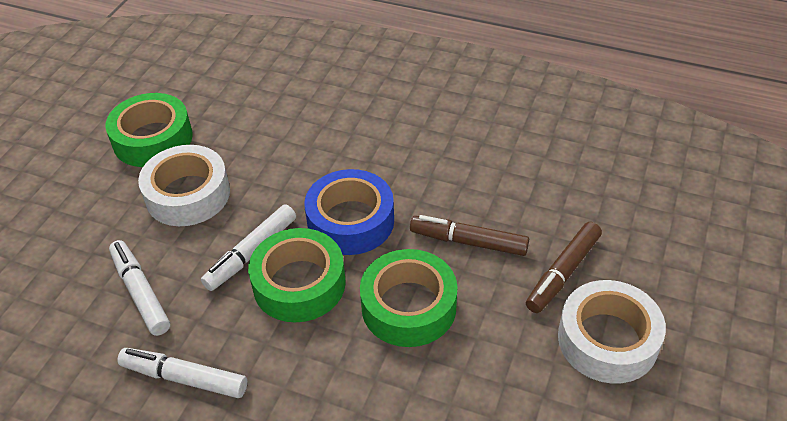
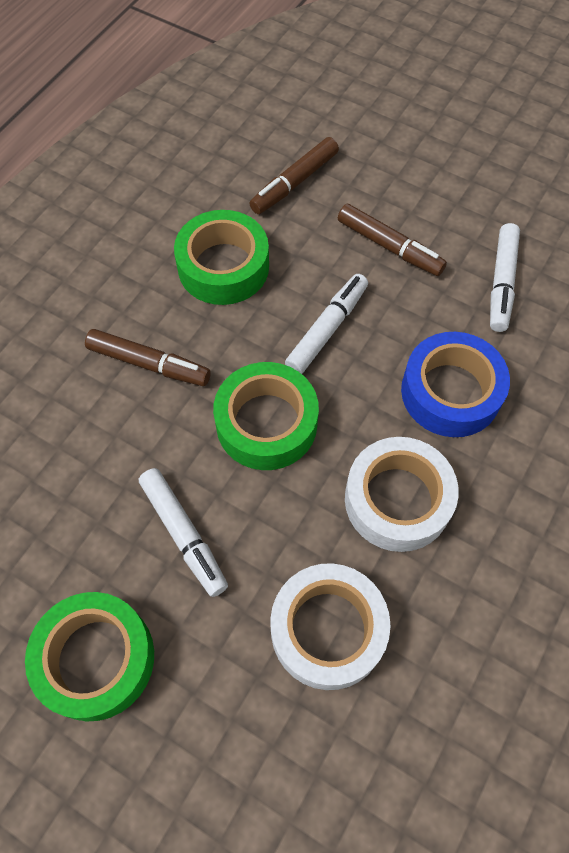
brown marker: 2 -> 3

